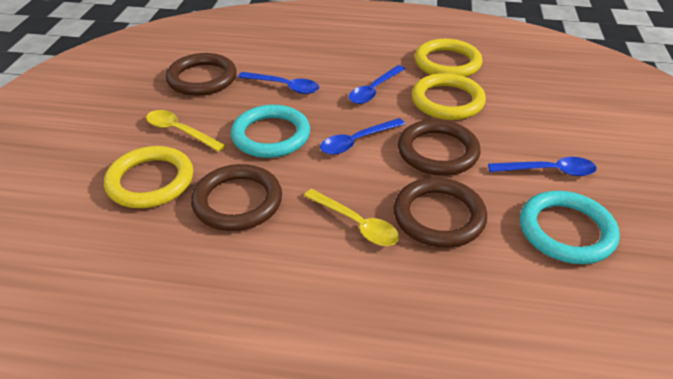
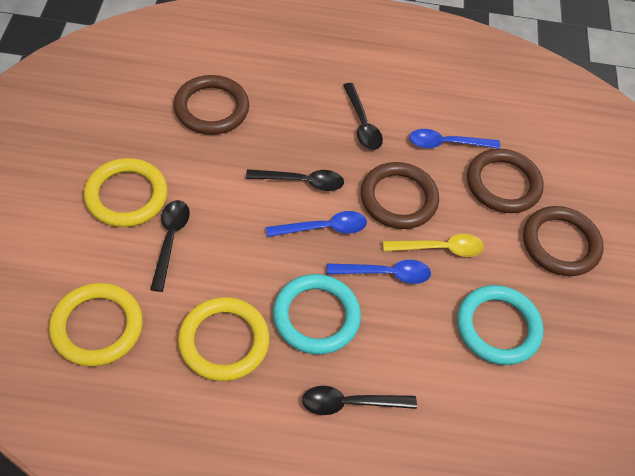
black spoon: 0 -> 4
blue spoon: 4 -> 3
yellow spoon: 2 -> 1

